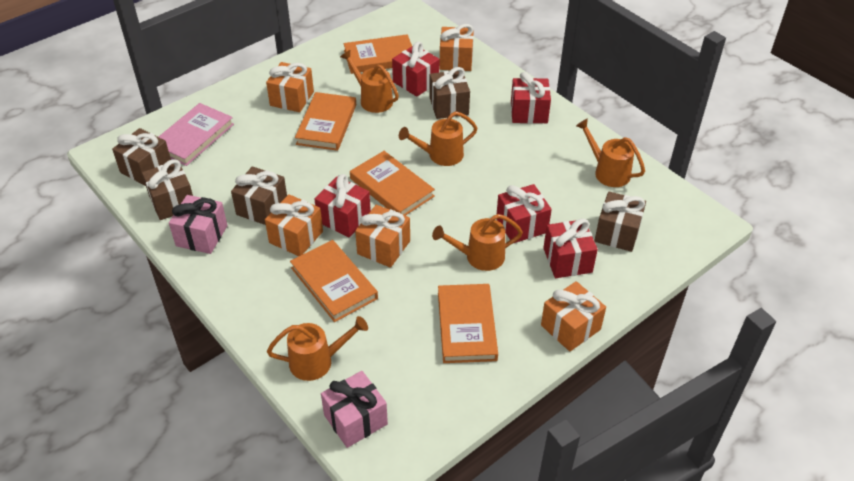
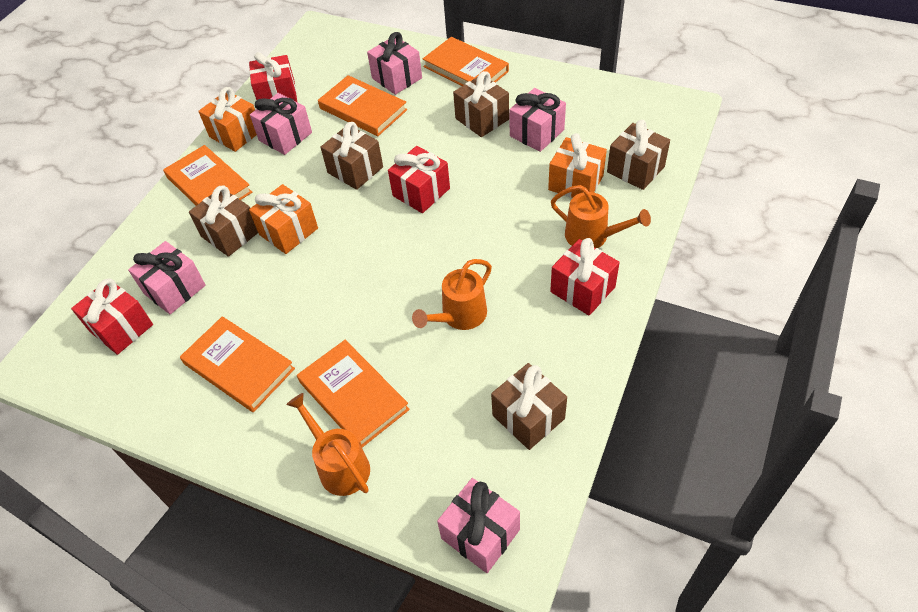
orange gift: 5 -> 3
orange watering can: 5 -> 3
pink book: 1 -> 0
pink gift: 2 -> 5
red gift: 5 -> 4

